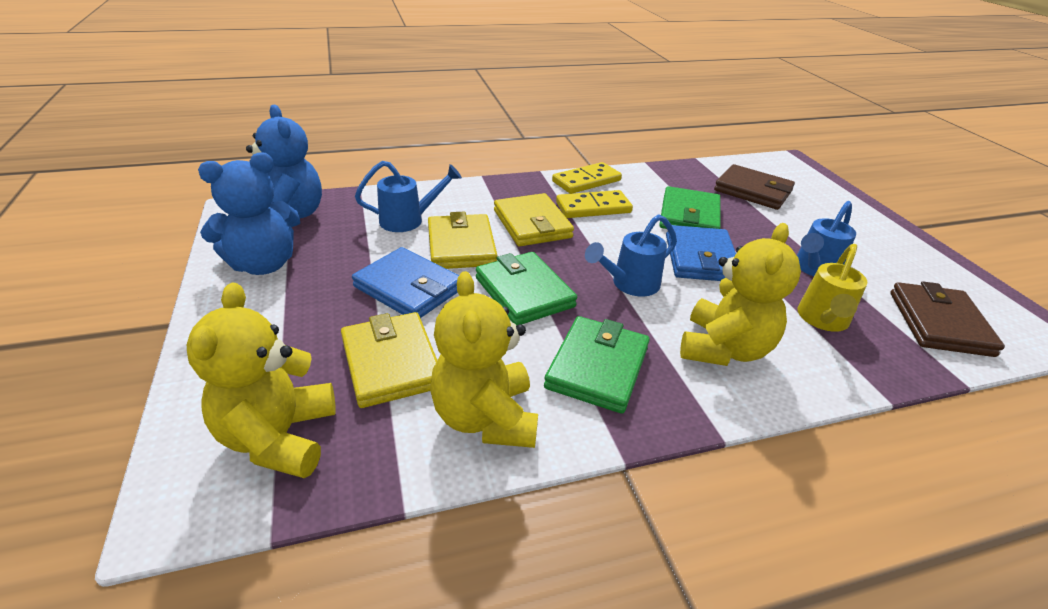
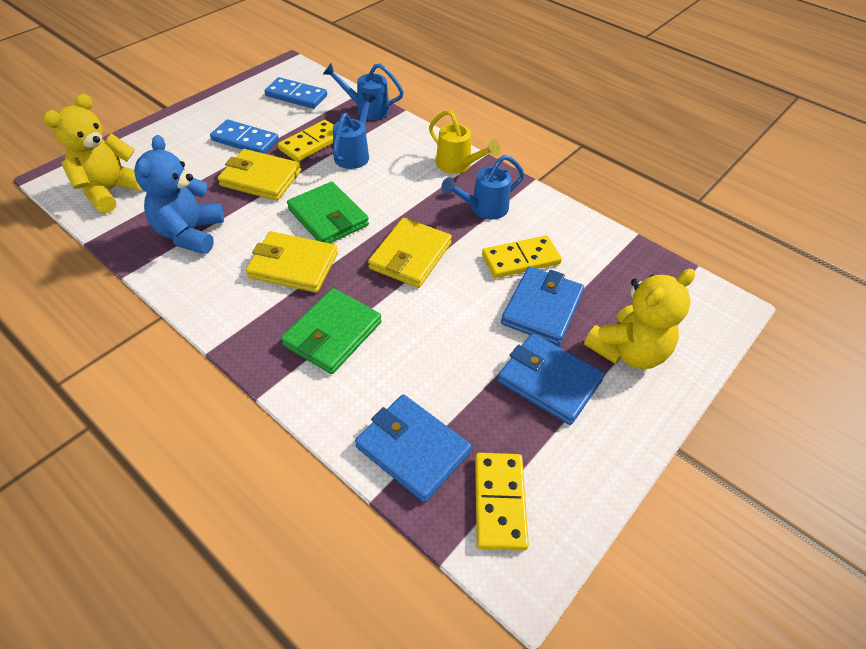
blue domino: 0 -> 2
blue teddy bear: 2 -> 1
blue wallet: 2 -> 3
brown wallet: 2 -> 0
green wallet: 3 -> 2
yellow domino: 2 -> 3
yellow teddy bear: 3 -> 2

